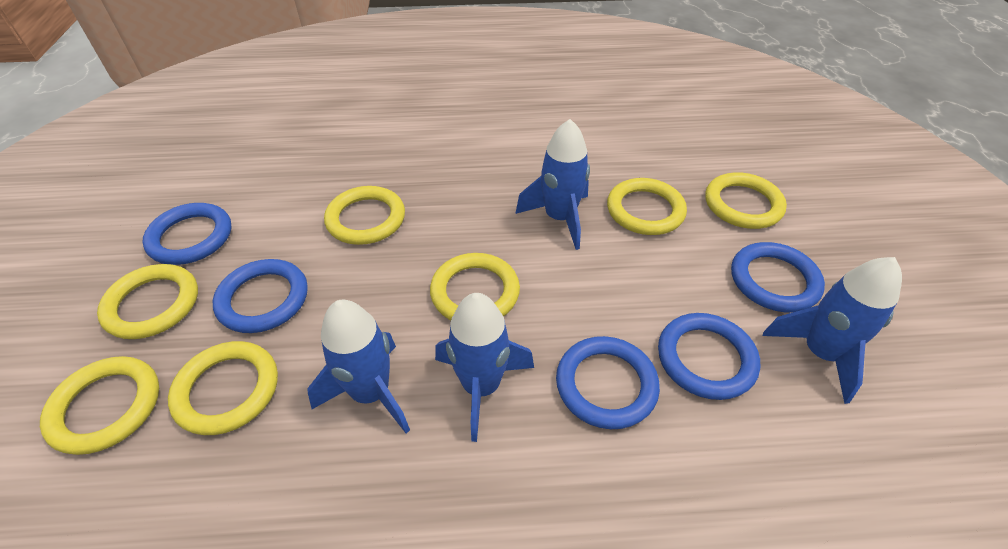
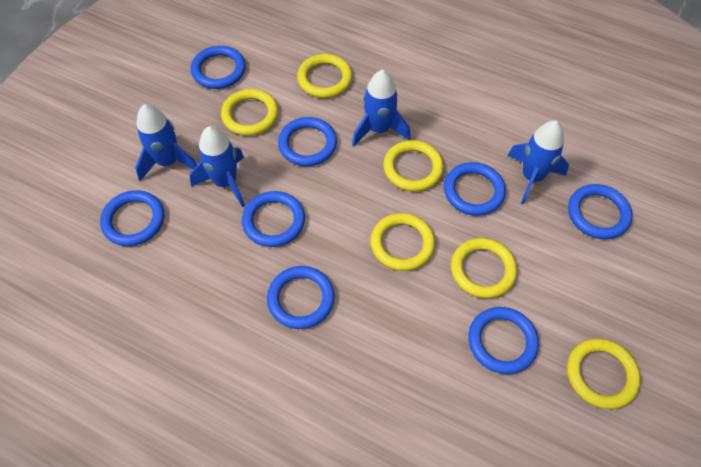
blue ring: 5 -> 8
yellow ring: 7 -> 6

